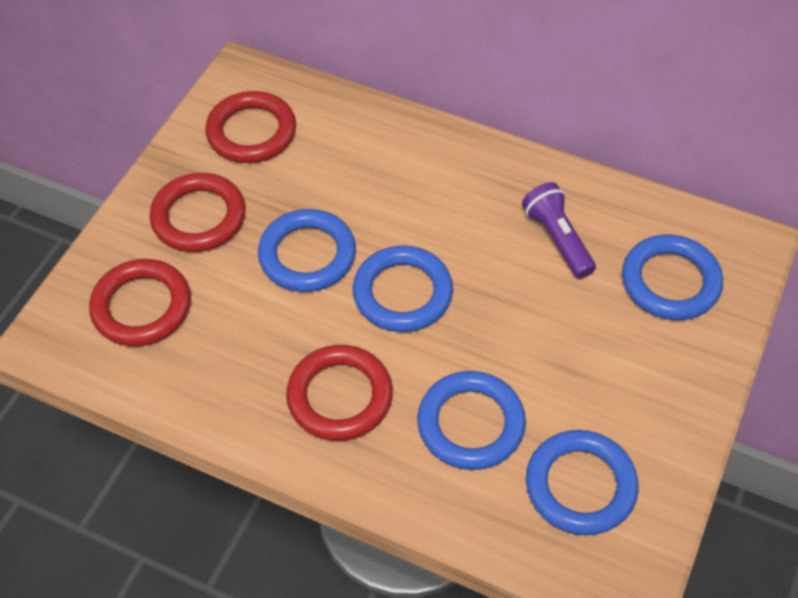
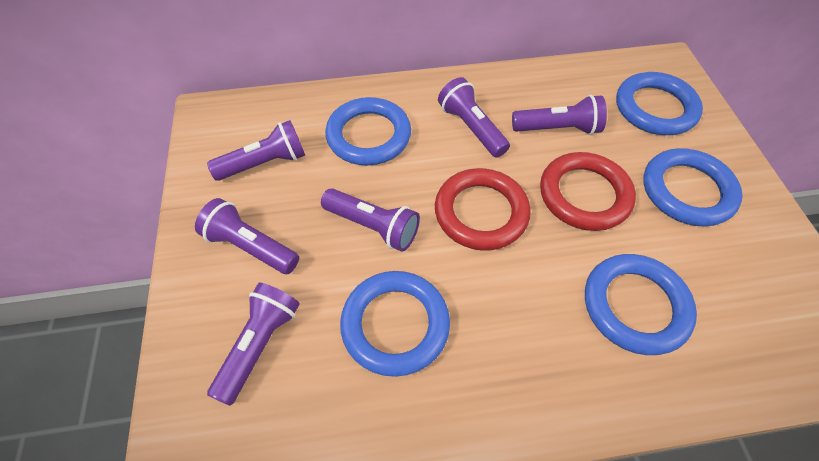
purple flashlight: 1 -> 6
red ring: 4 -> 2

